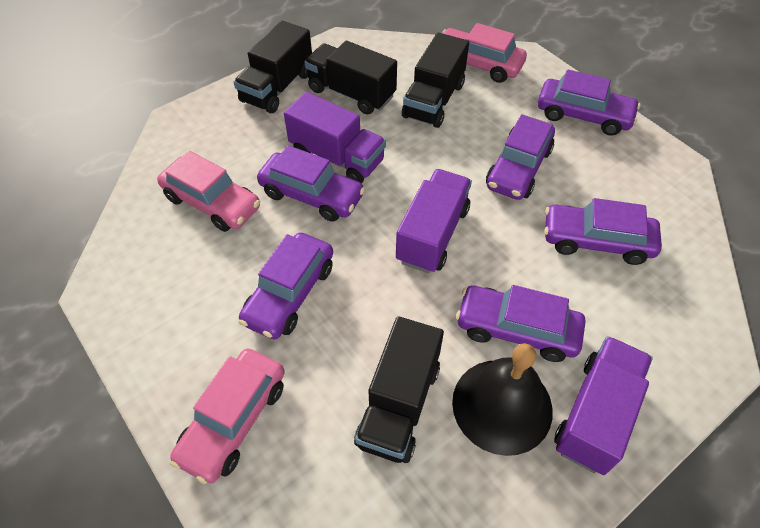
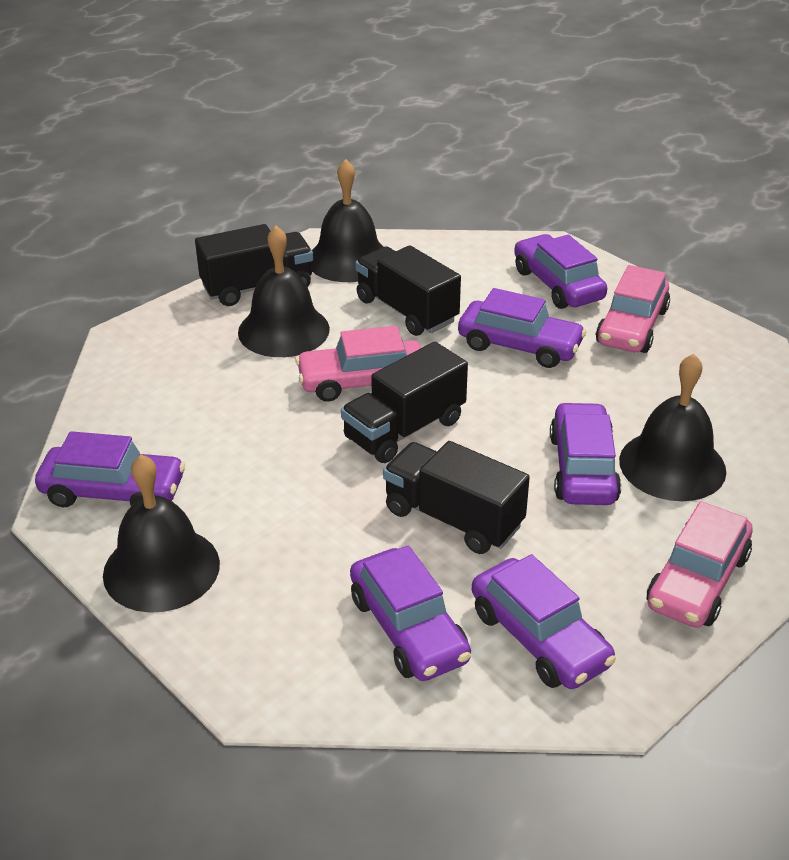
black bell: 1 -> 4
purple truck: 3 -> 0

